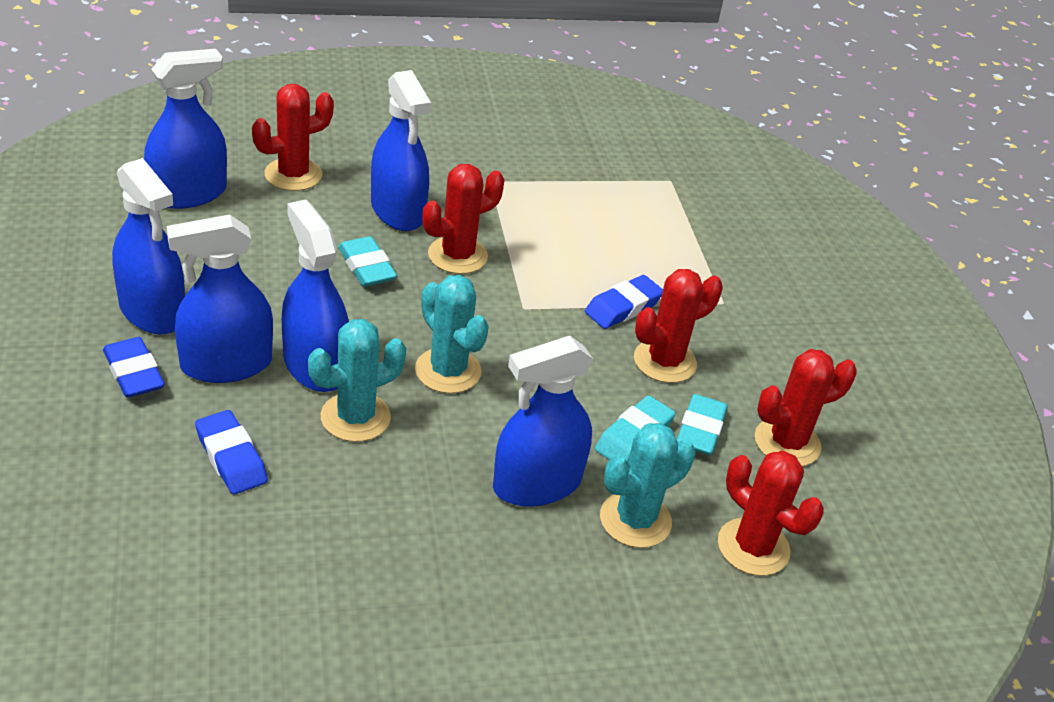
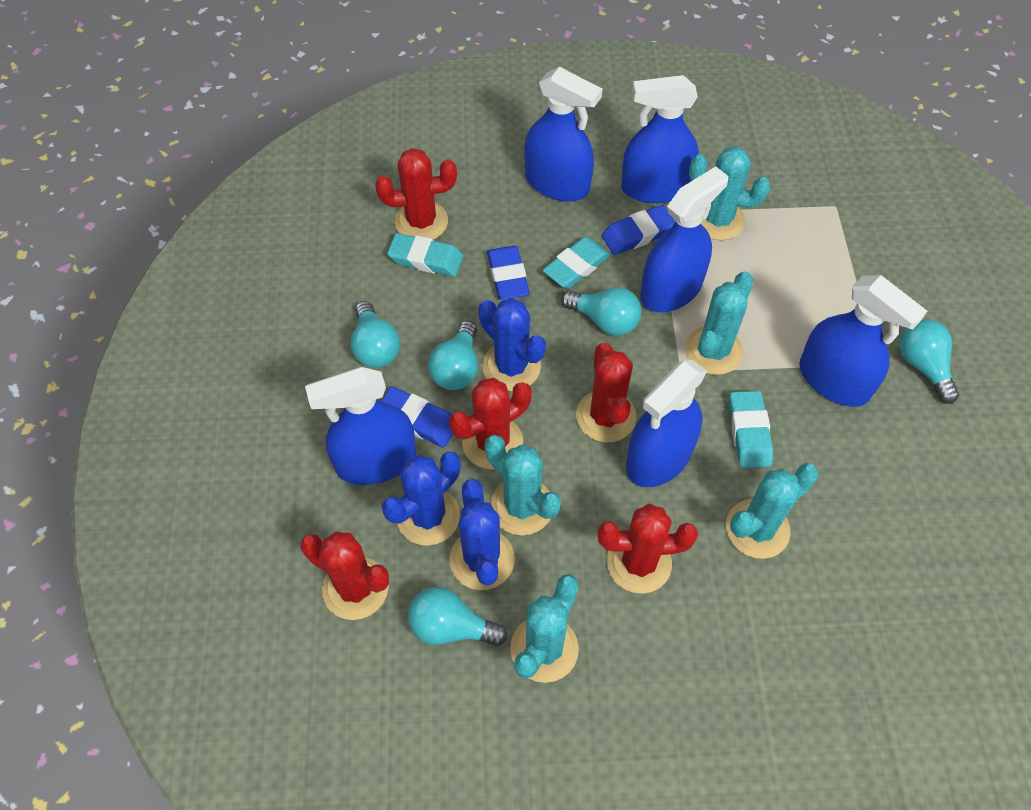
blue cactus: 0 -> 3
turquoise cactus: 3 -> 5
turquoise light bulb: 0 -> 5

